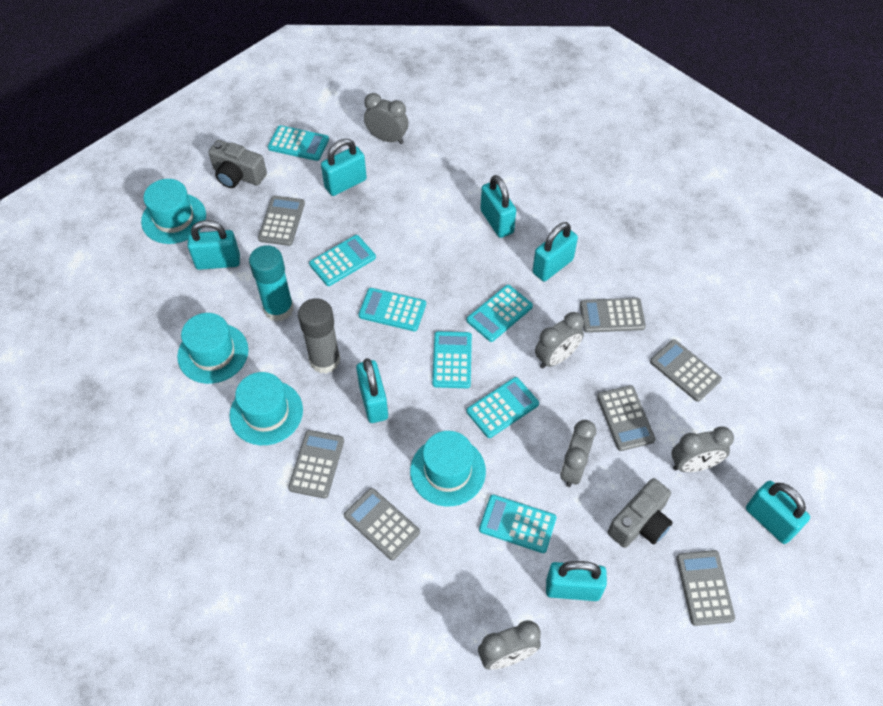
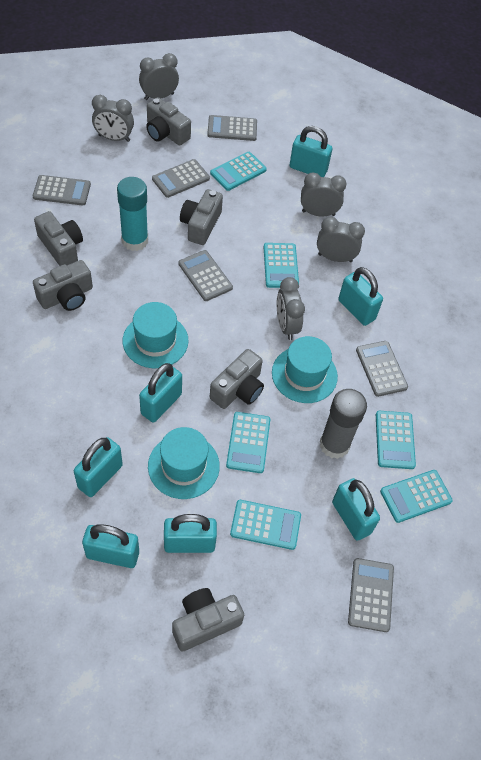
grey calculator: 7 -> 6
grey camera: 2 -> 6
turquoise calculator: 7 -> 6
turquoise hat: 4 -> 3

